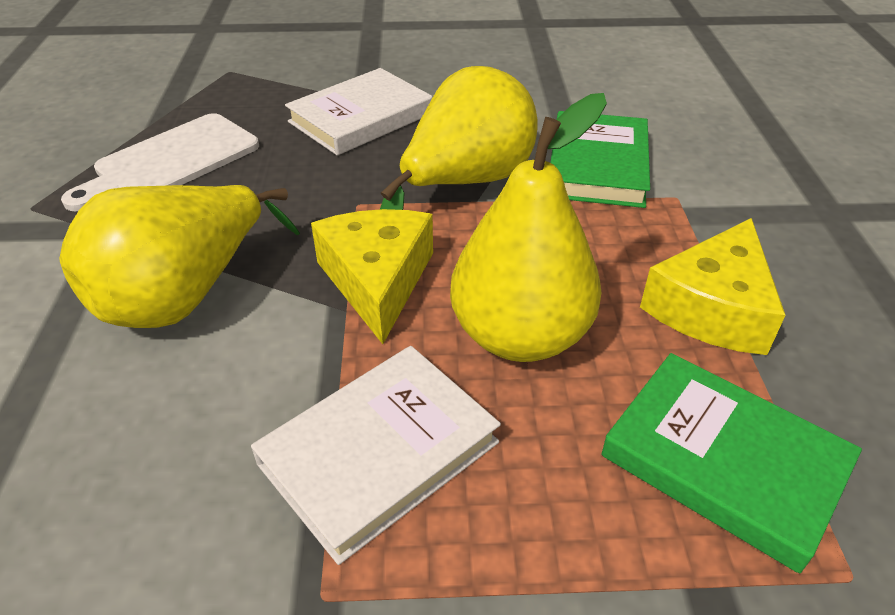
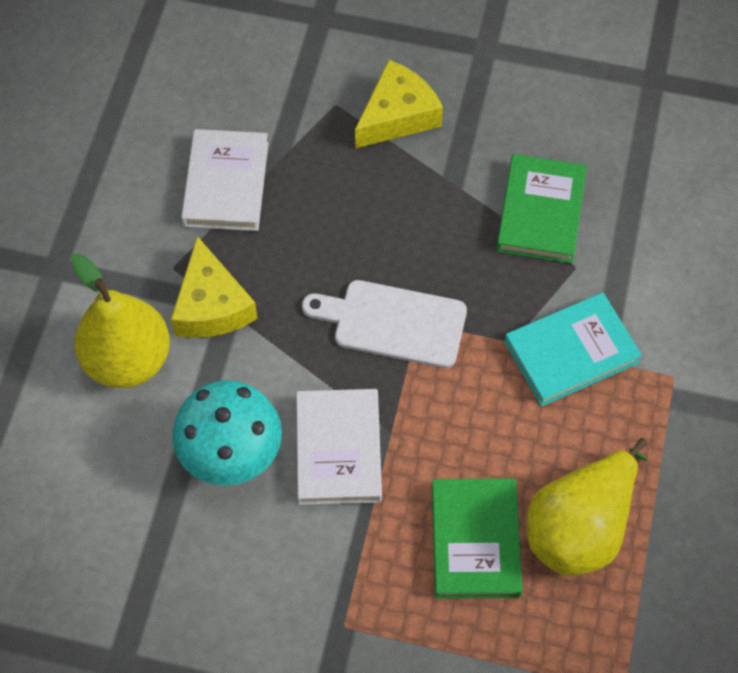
turquoise book: 0 -> 1
turquoise mushroom: 0 -> 1
yellow pear: 3 -> 2

